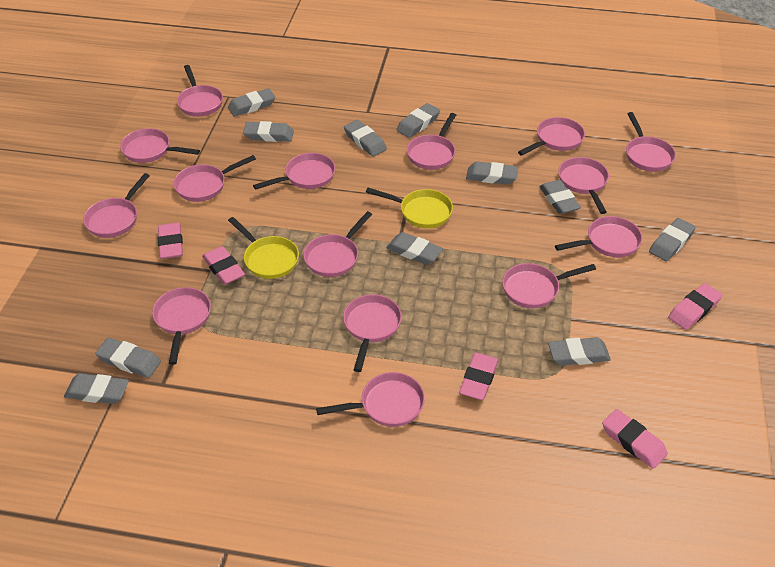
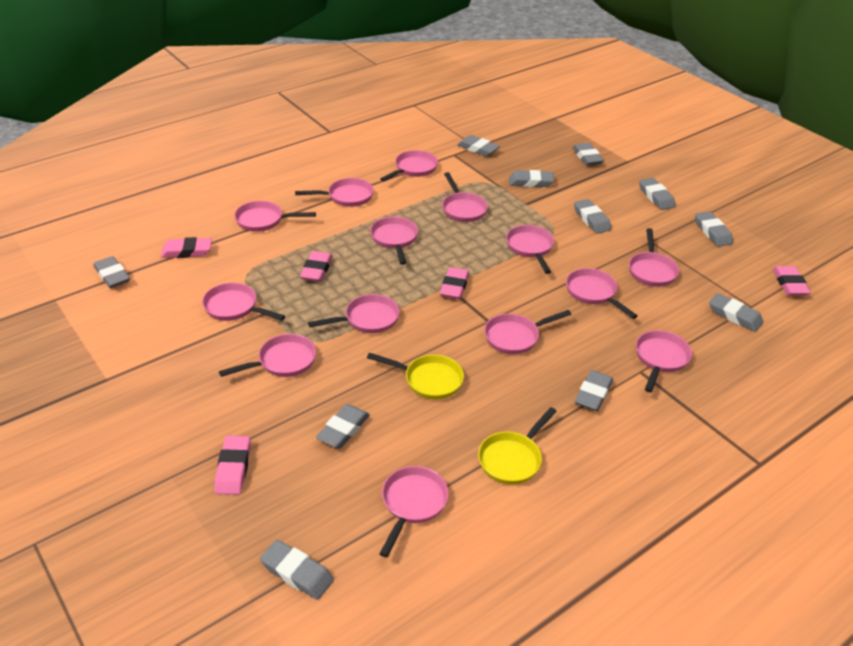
pink pan: 15 -> 14

